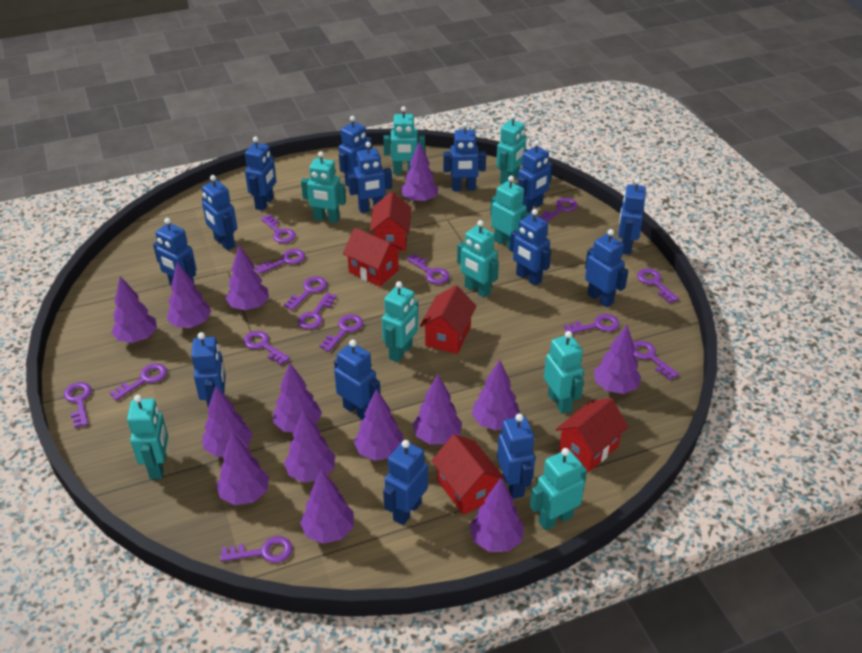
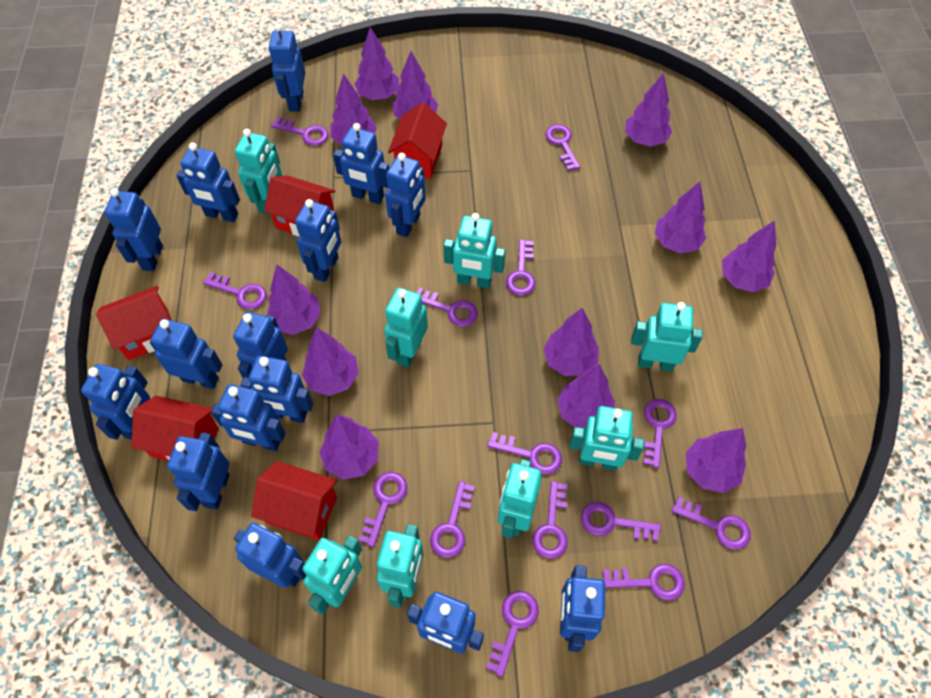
blue robot: 14 -> 15
purple tree: 14 -> 12
turquoise robot: 9 -> 8

